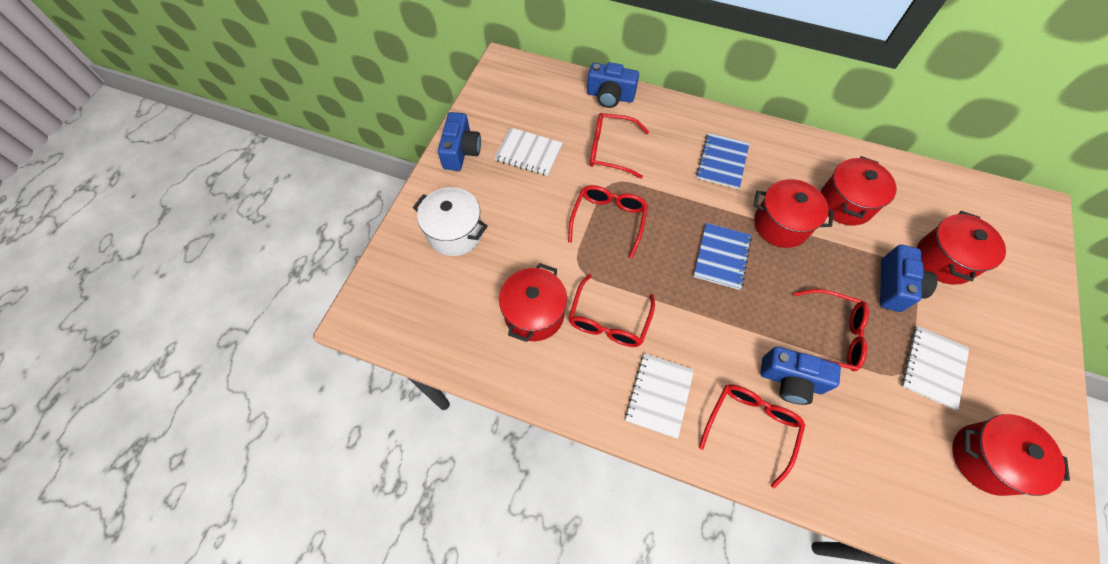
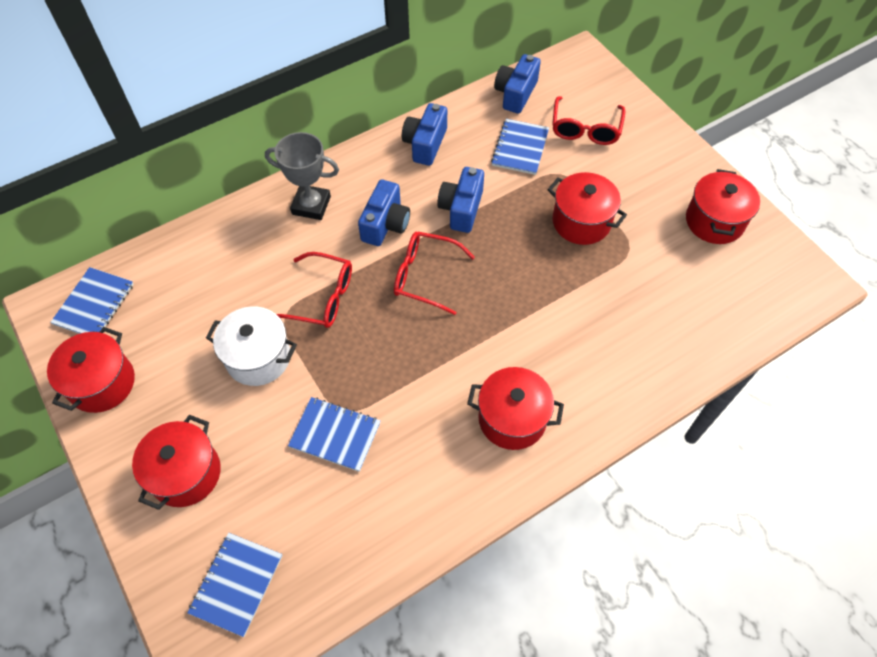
blue notebook: 2 -> 4
grey trophy: 0 -> 1
red glasses: 5 -> 3
white notebook: 3 -> 0

